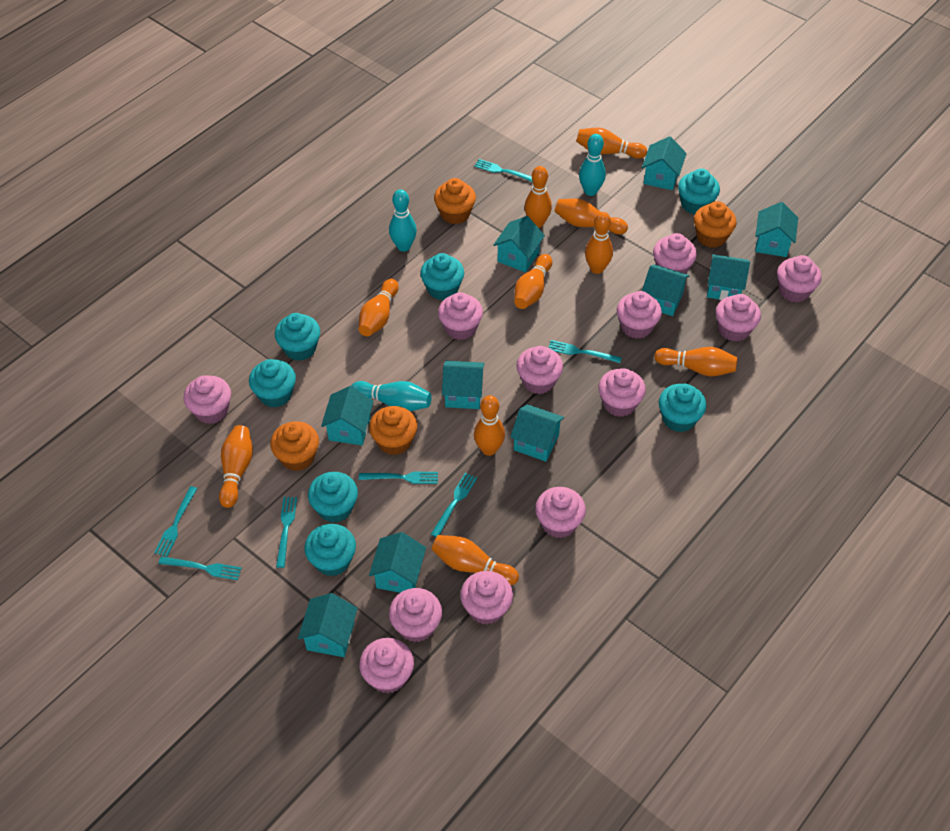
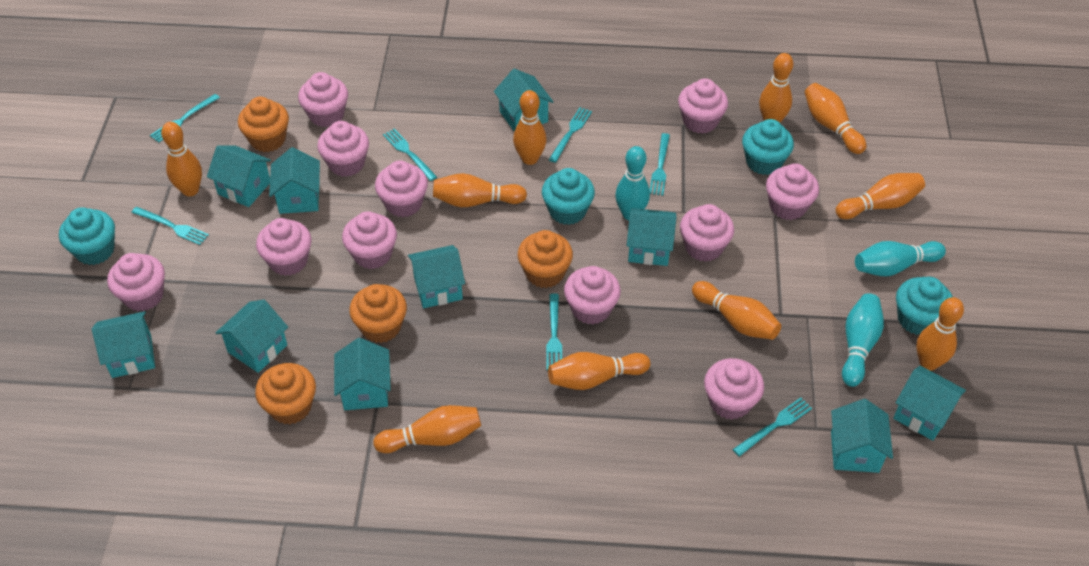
pink cupcake: 12 -> 11
turquoise cupcake: 7 -> 4

